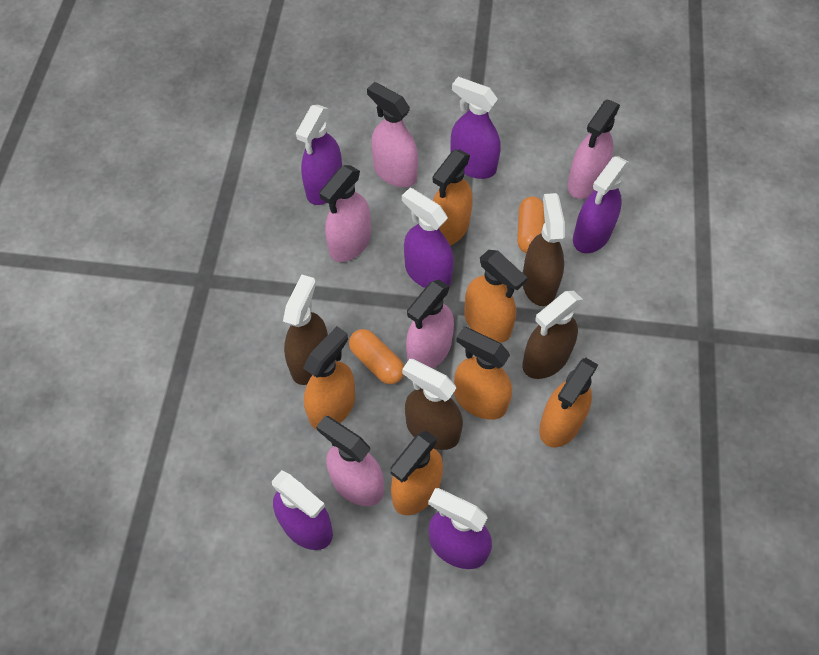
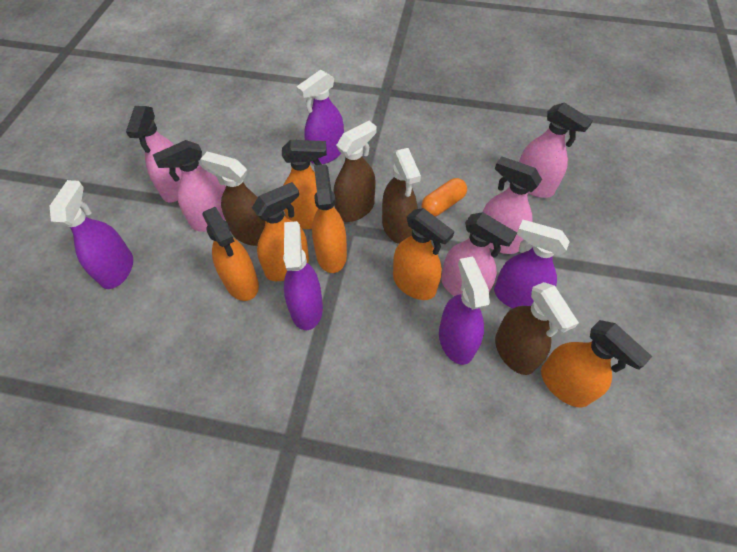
orange capsule: 2 -> 1
purple spray bottle: 6 -> 5

